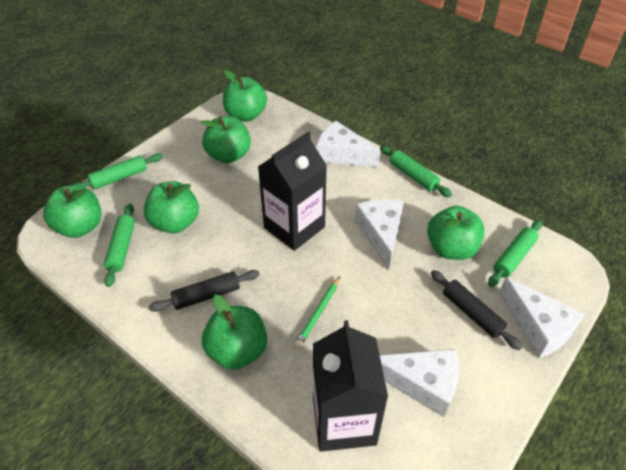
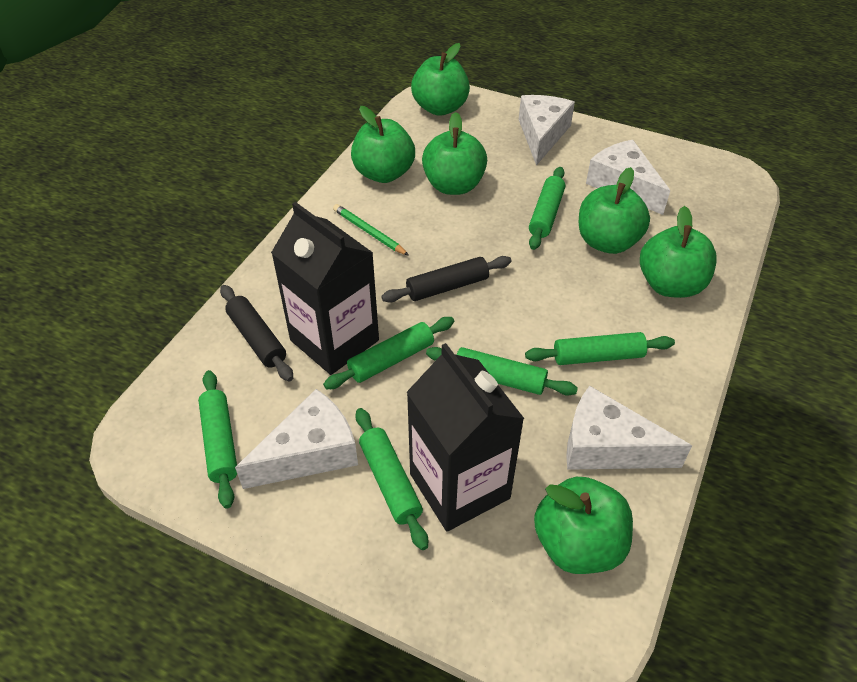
green rolling pin: 4 -> 6

